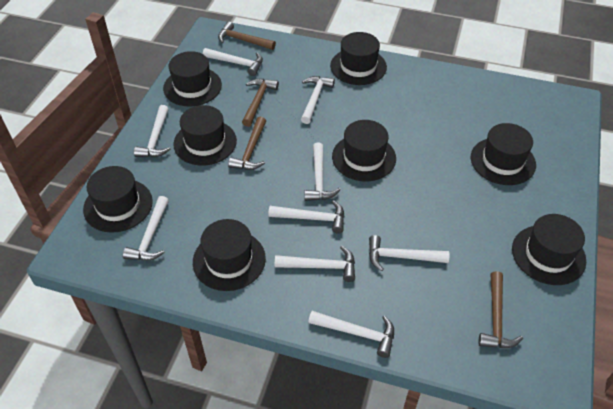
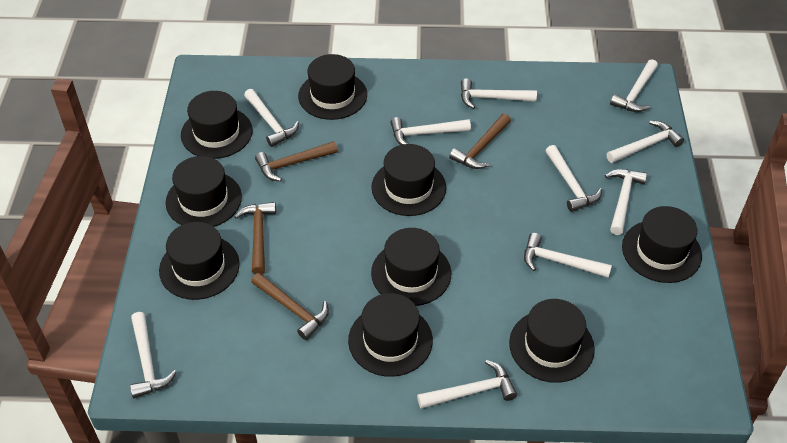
black hat: 8 -> 9
white hammer: 9 -> 10

